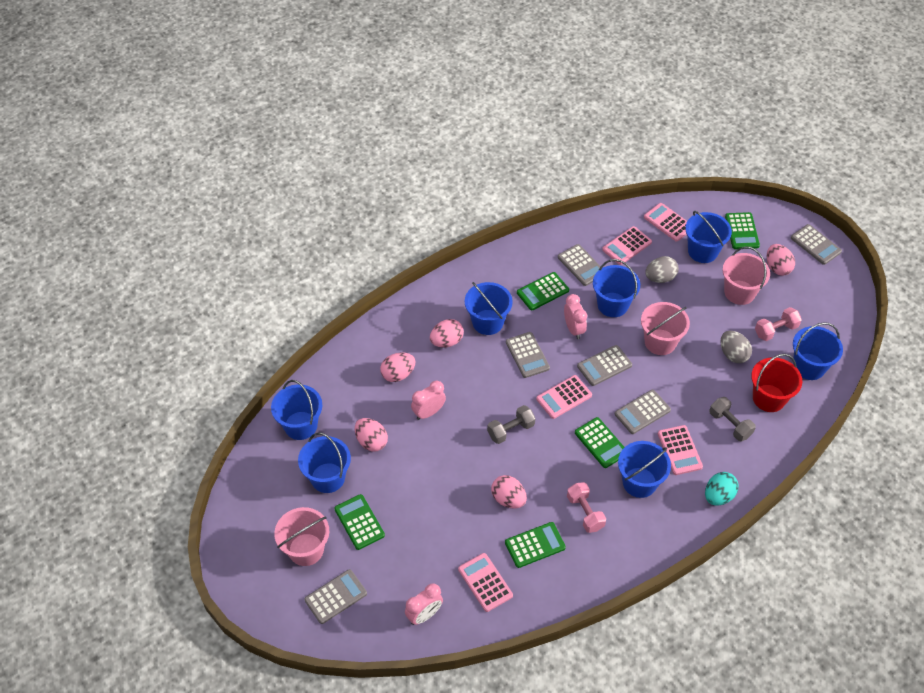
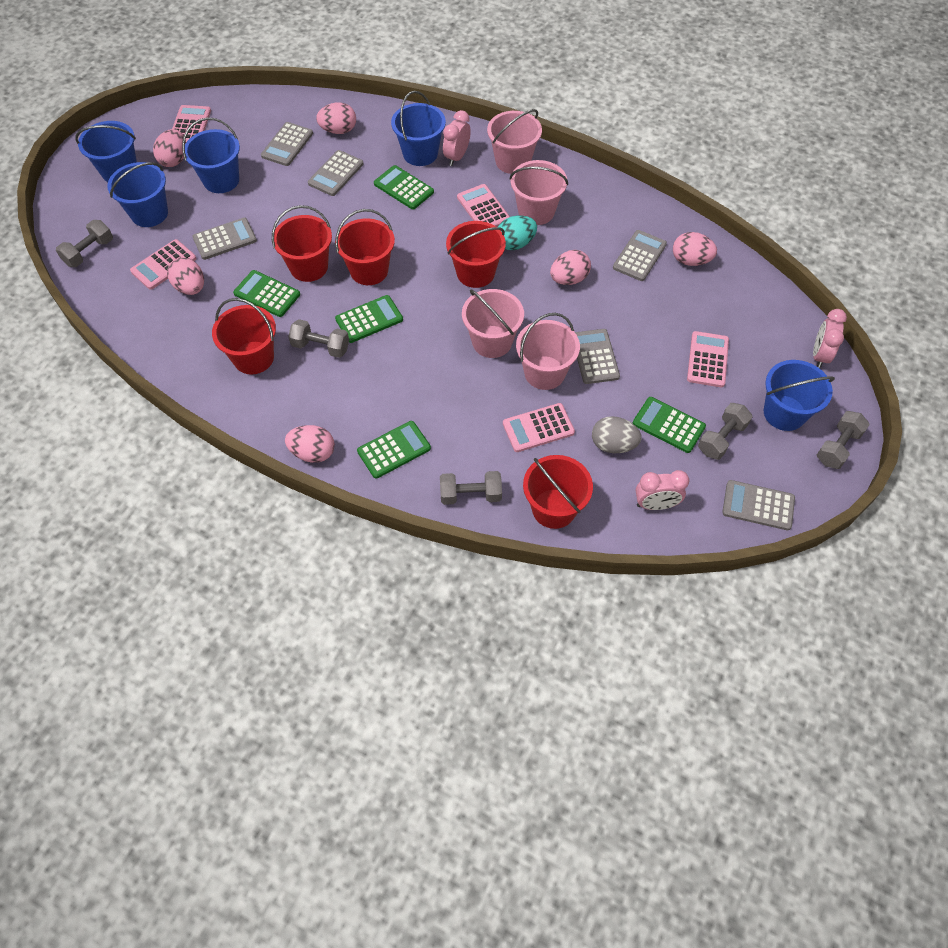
blue bucket: 7 -> 5
grey dumbbell: 2 -> 5
grey egg: 2 -> 1
pink bucket: 3 -> 4
pink dumbbell: 2 -> 0
pink egg: 5 -> 6
red bucket: 1 -> 5

